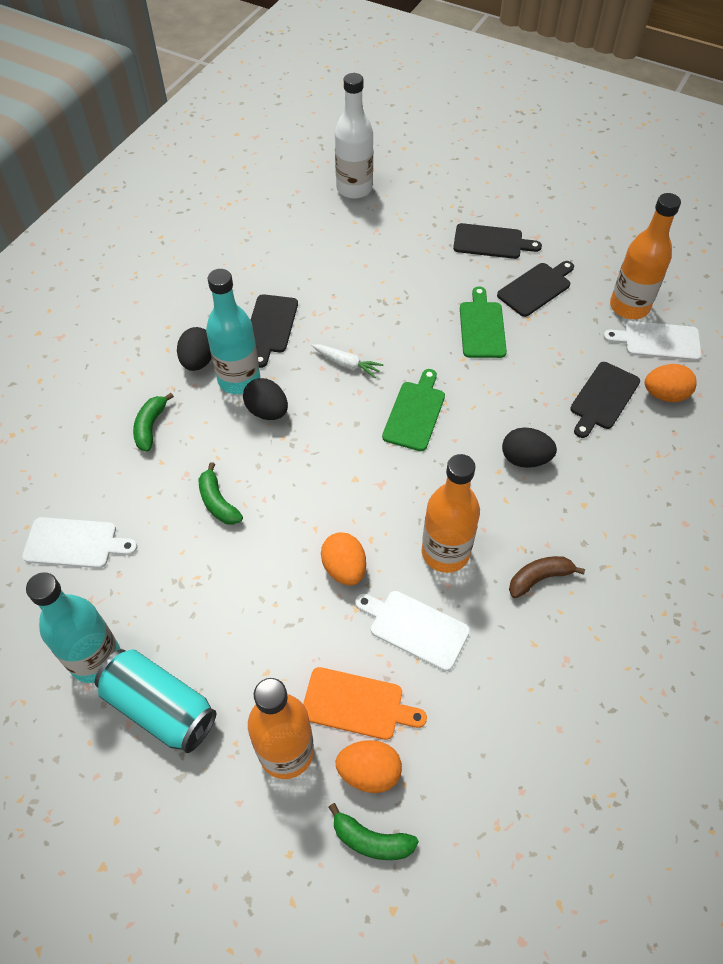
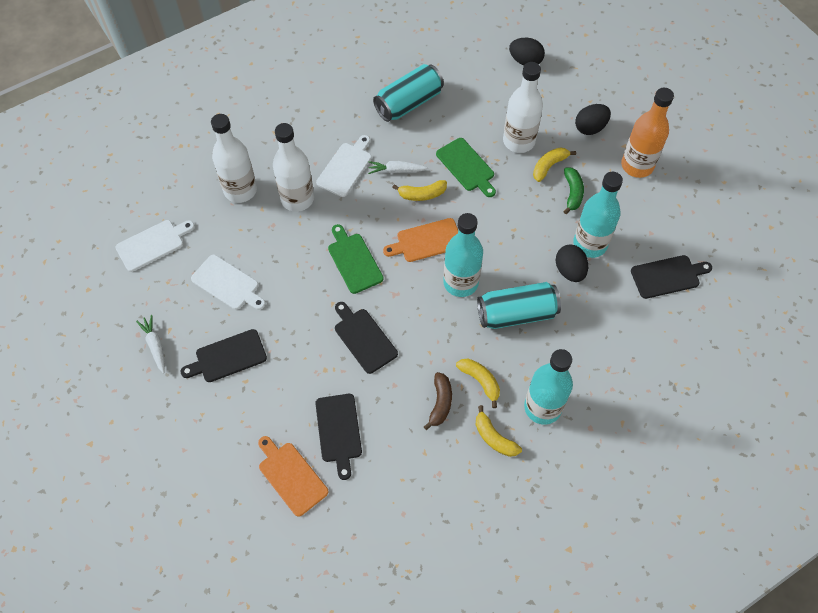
green banana: 3 -> 1
orange bottle: 3 -> 1
orange cutting board: 1 -> 2
orange egg: 3 -> 0
turquoise bottle: 2 -> 3
turquoise can: 1 -> 2
white bottle: 1 -> 3
white carrot: 1 -> 2
yellow banana: 0 -> 4

